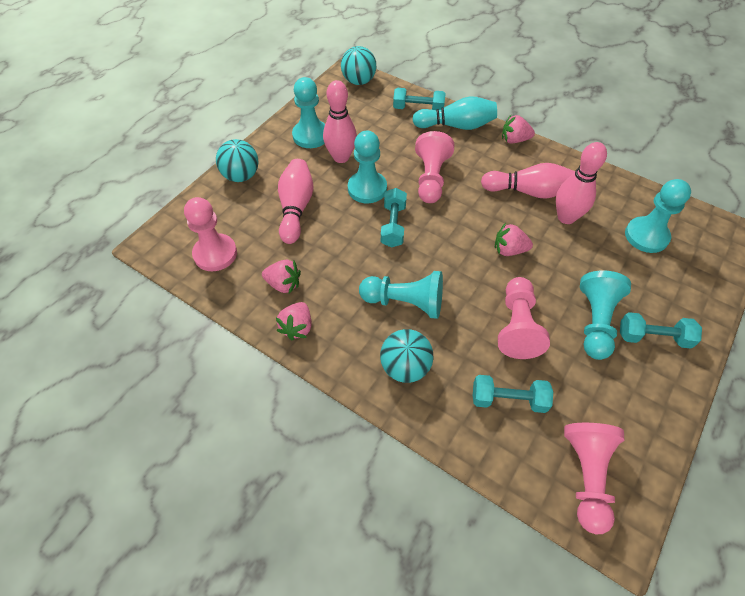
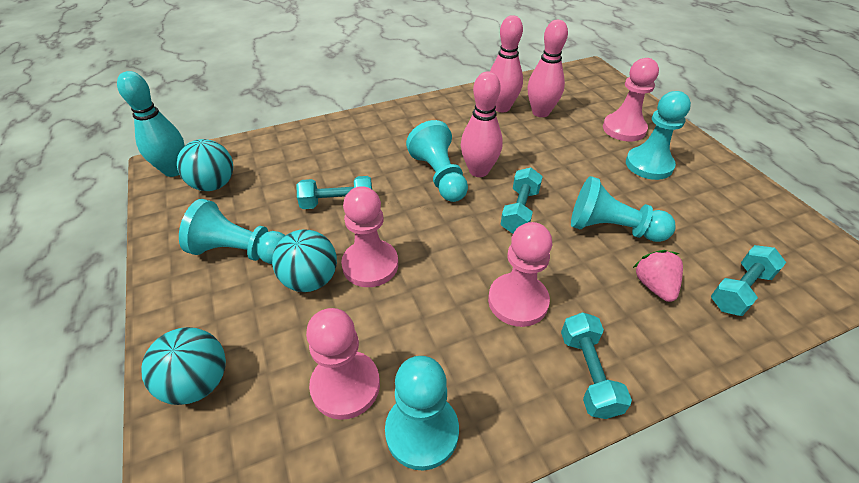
pink bowling pin: 4 -> 3
pink strawberry: 4 -> 1

